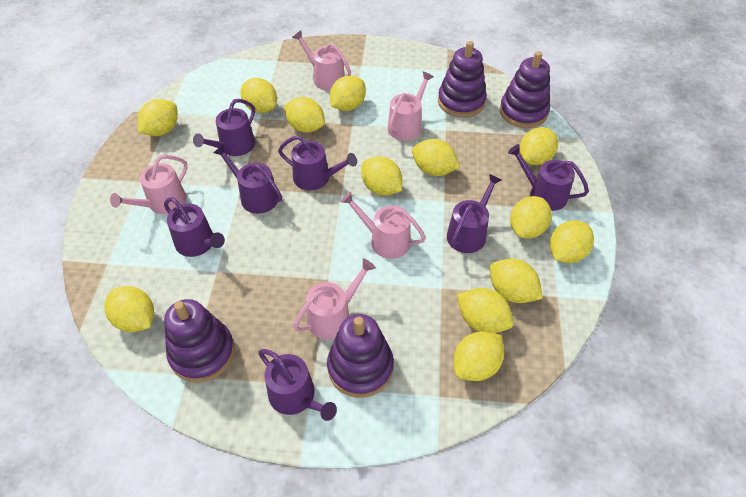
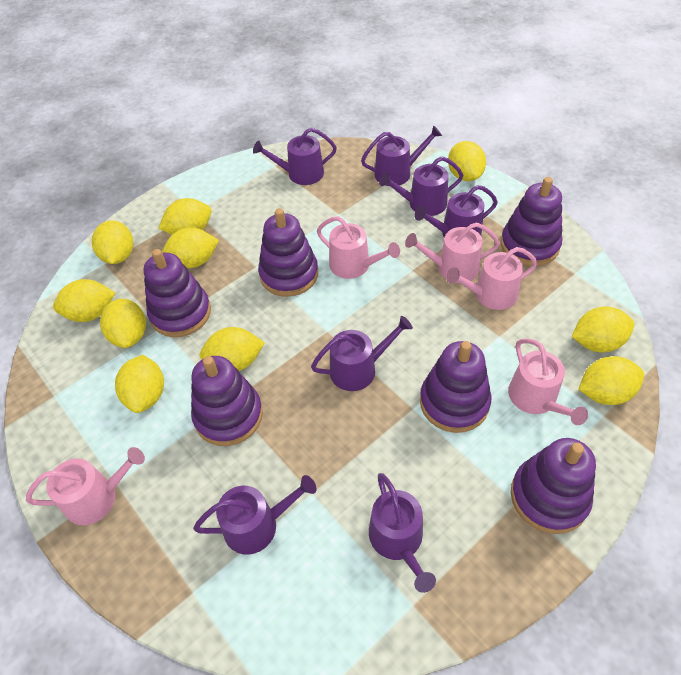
purple stacking toy: 4 -> 6
yellow lemon: 13 -> 10

